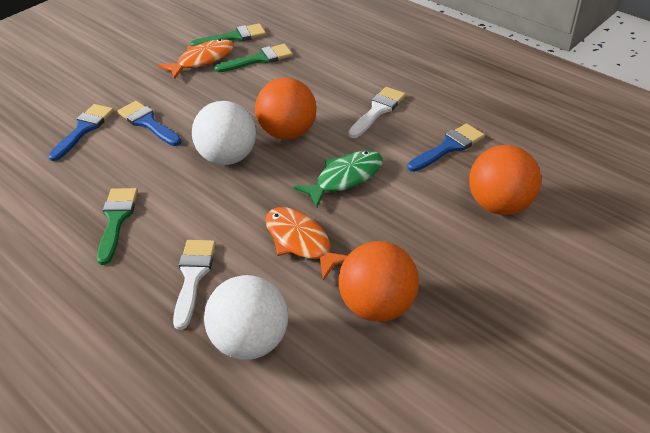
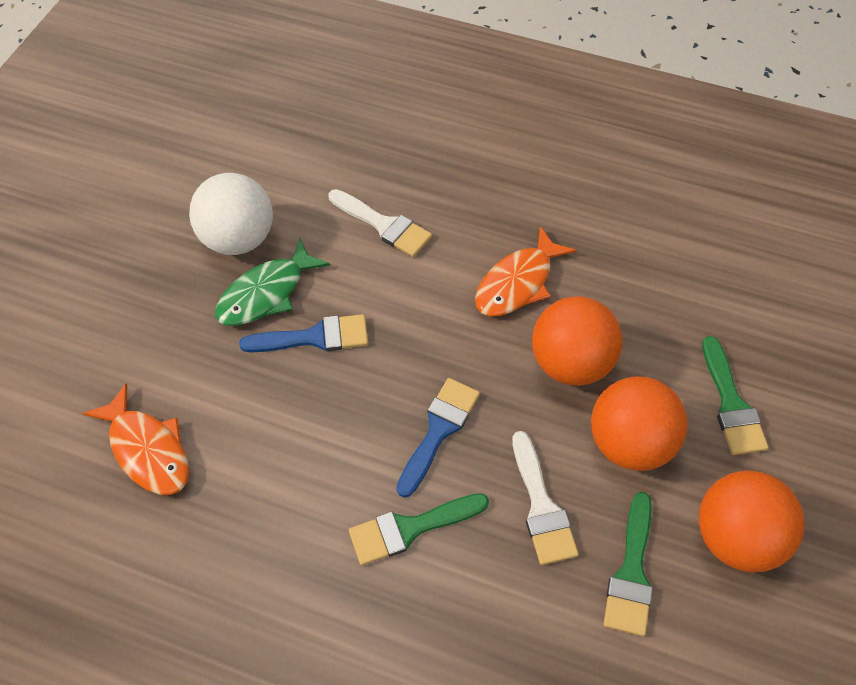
blue brush: 3 -> 2
white ball: 2 -> 1

